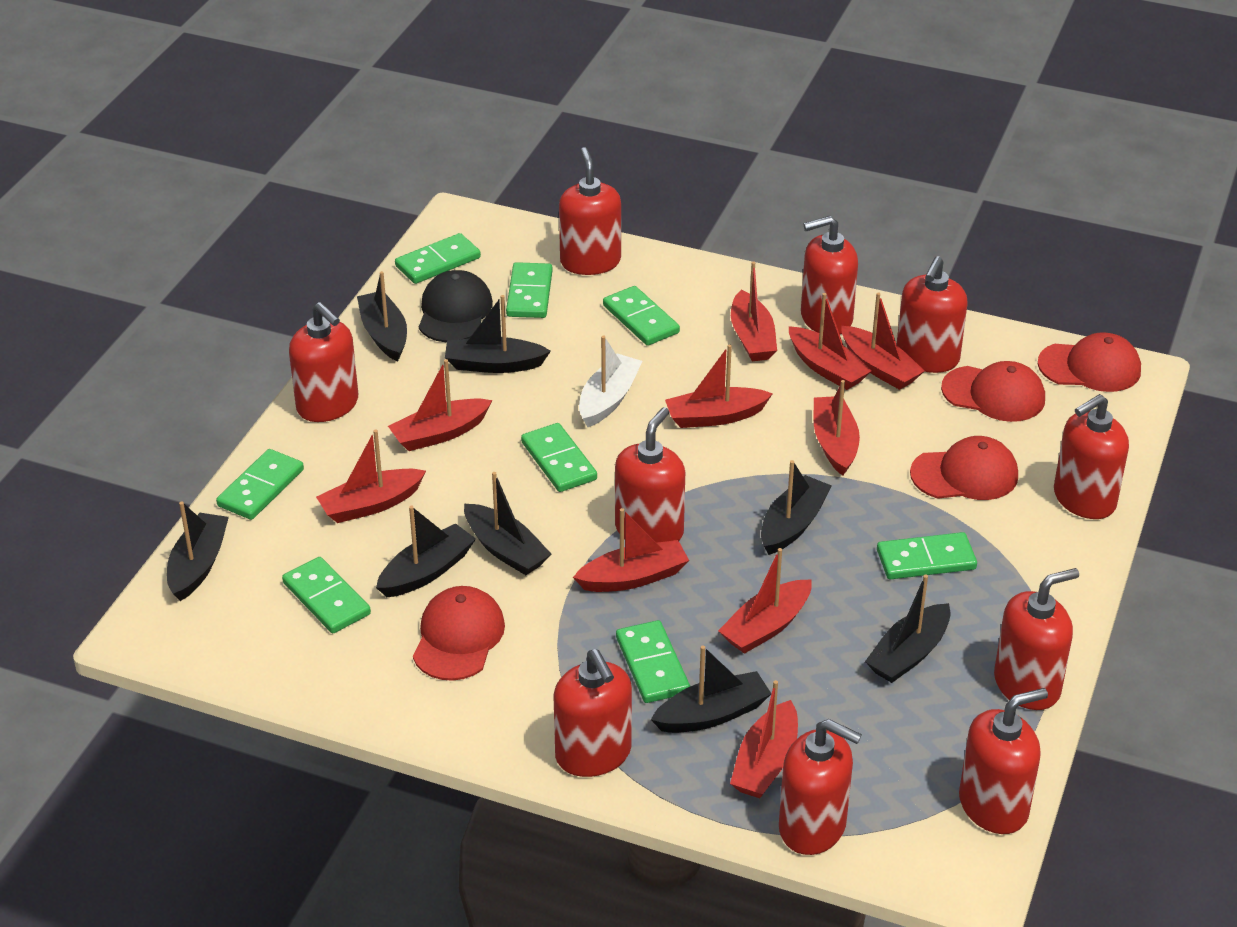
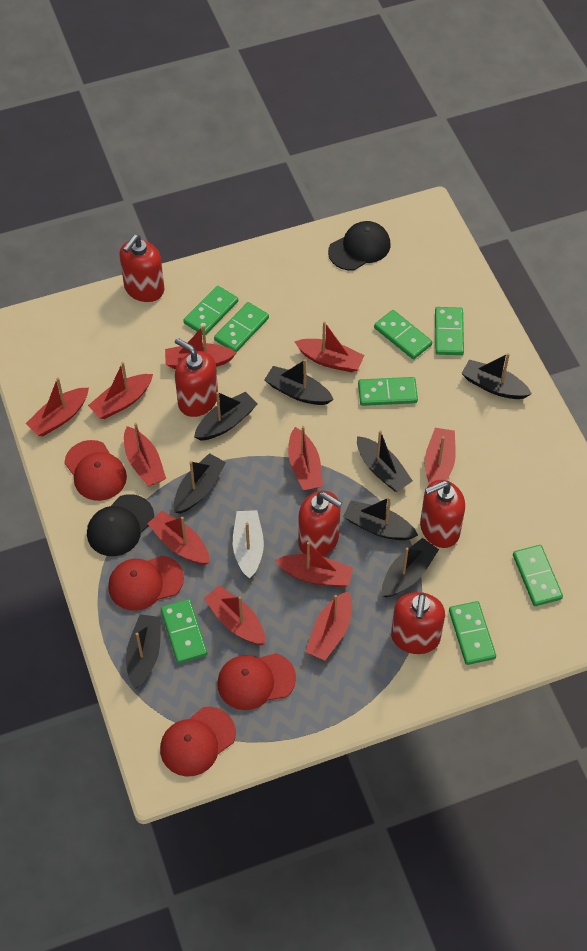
black cap: 1 -> 2
red boat: 10 -> 11
red soap dispenser: 10 -> 5

